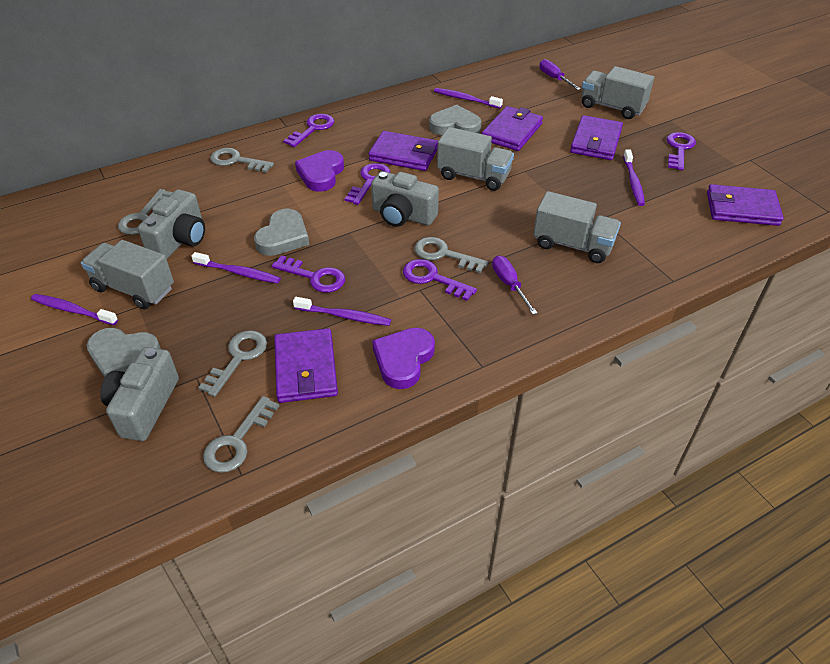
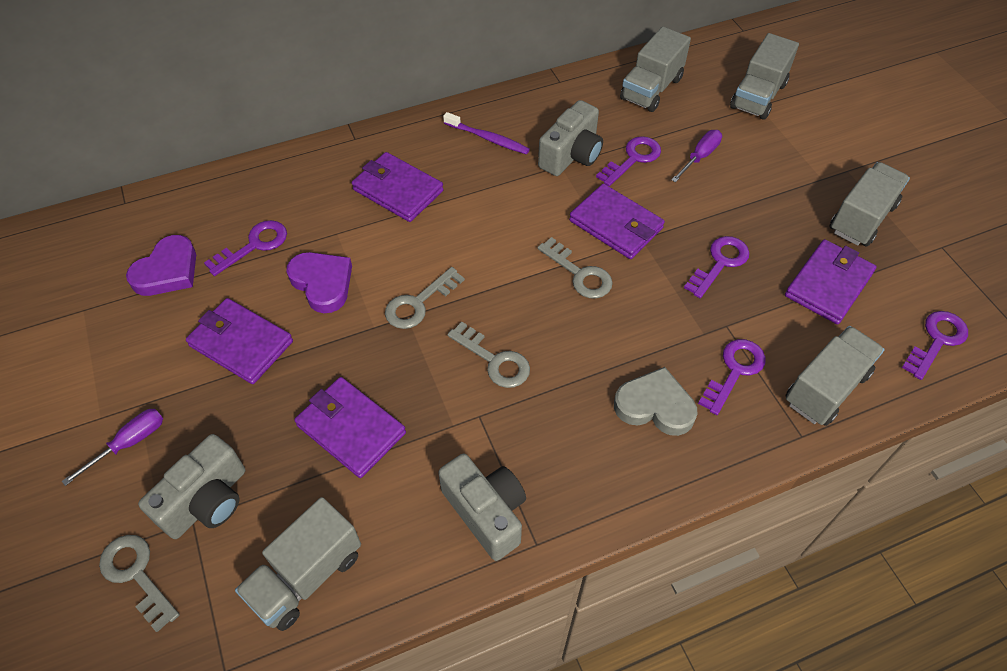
grey heart: 3 -> 1
grey key: 5 -> 4
grey truck: 4 -> 5
purple toothbrush: 5 -> 1

